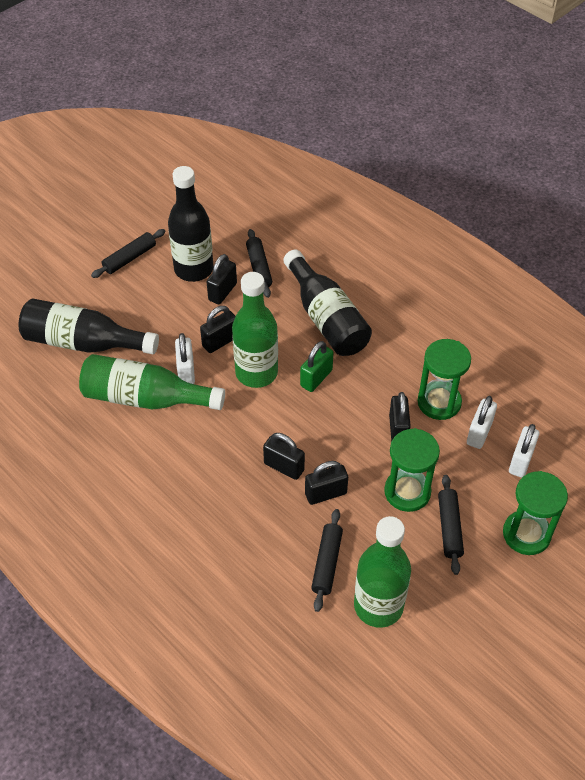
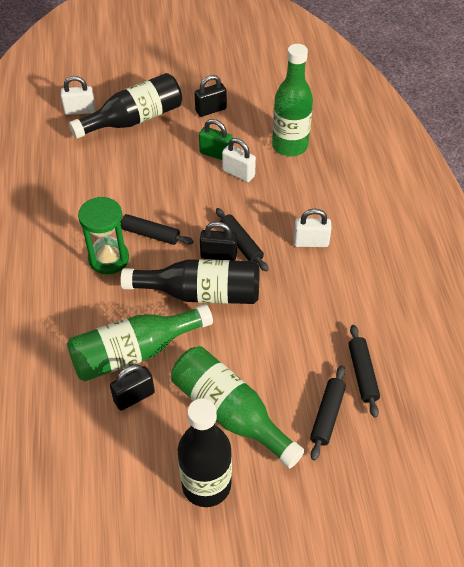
black padlock: 5 -> 3
green hourglass: 3 -> 1

